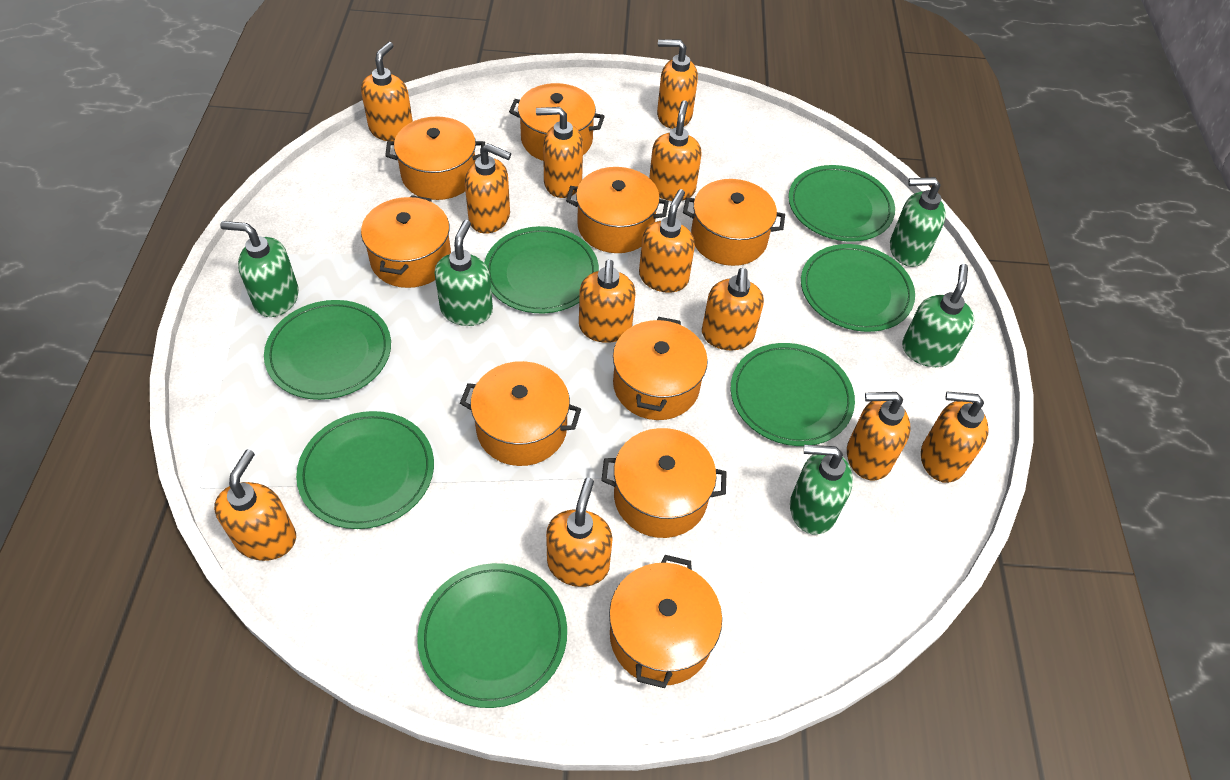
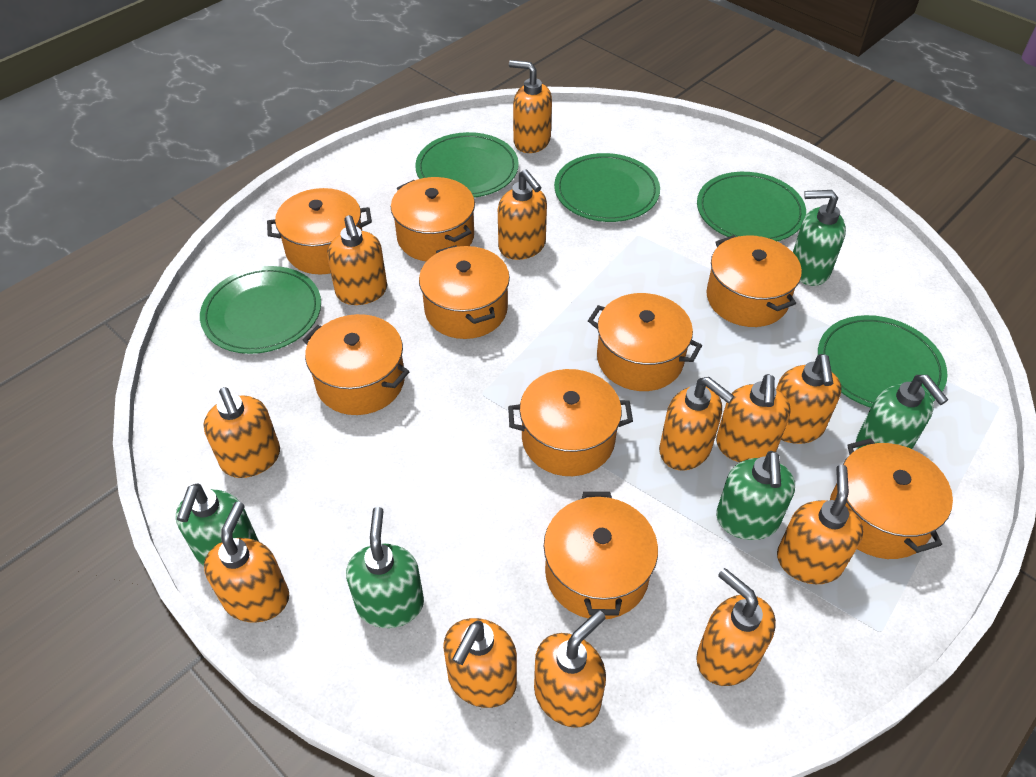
green plate: 7 -> 5

